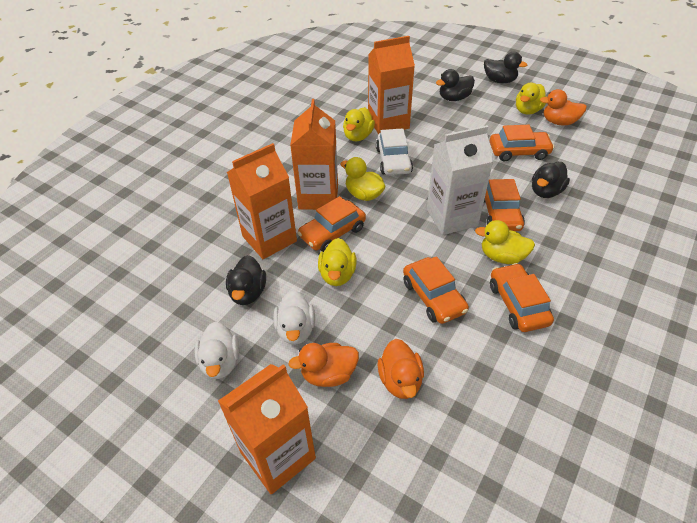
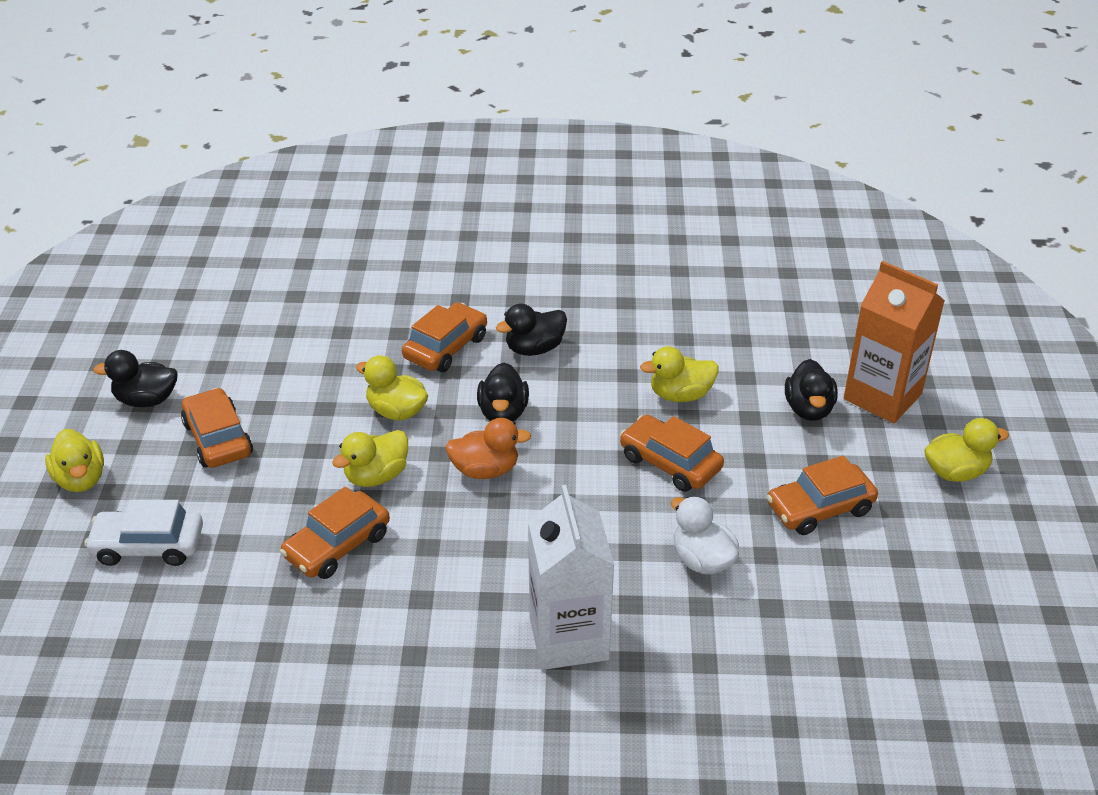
orange carton: 4 -> 1
orange duck: 3 -> 1
white duck: 2 -> 1

